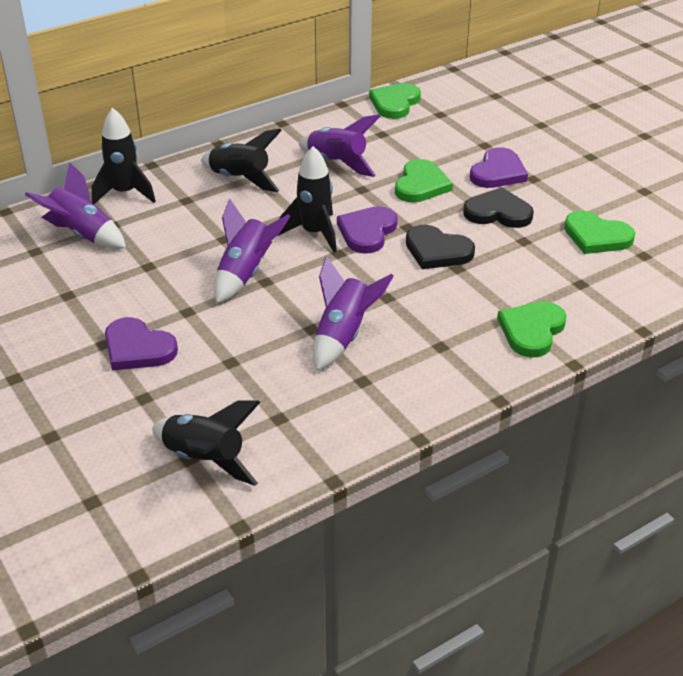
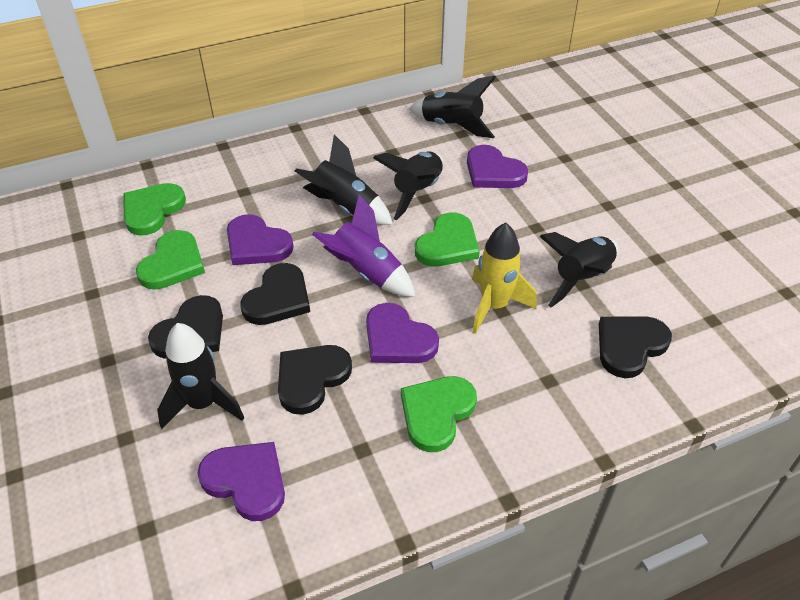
black heart: 2 -> 4
black rocket: 4 -> 5
purple heart: 3 -> 4
purple rocket: 4 -> 1
yellow rocket: 0 -> 1

